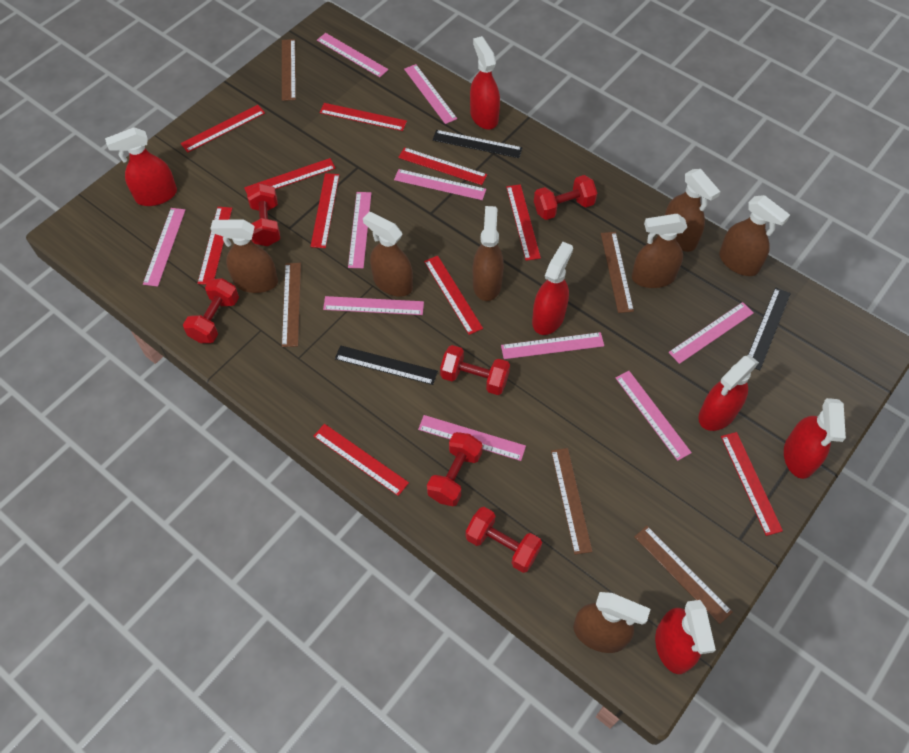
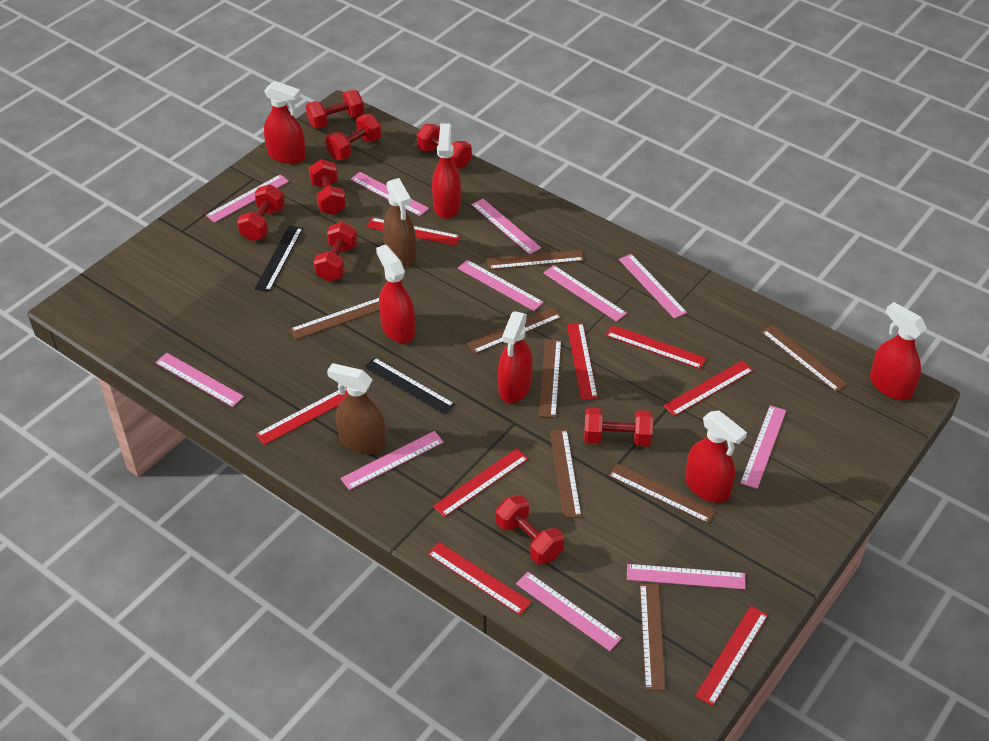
black ruler: 3 -> 2
brown ruler: 5 -> 8
brown spray bottle: 7 -> 2
pink ruler: 10 -> 11
red dumbbell: 6 -> 8
red ruler: 10 -> 8

